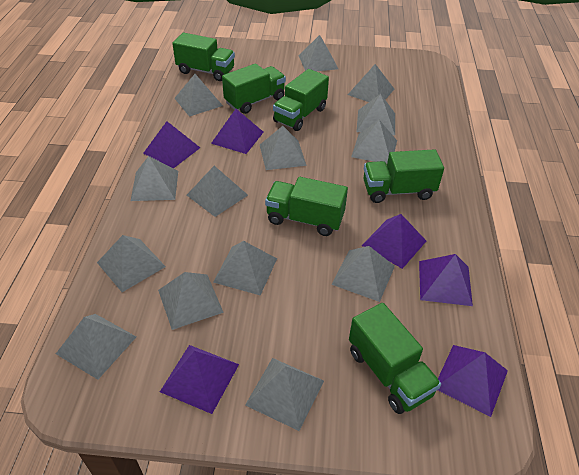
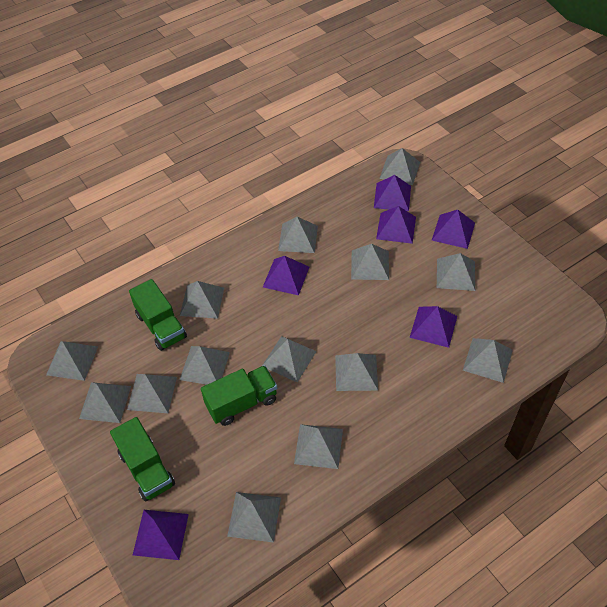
green truck: 6 -> 3

